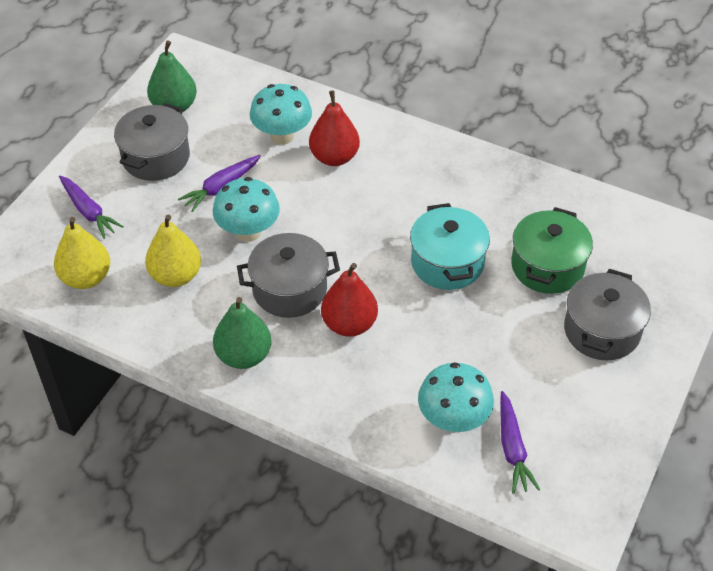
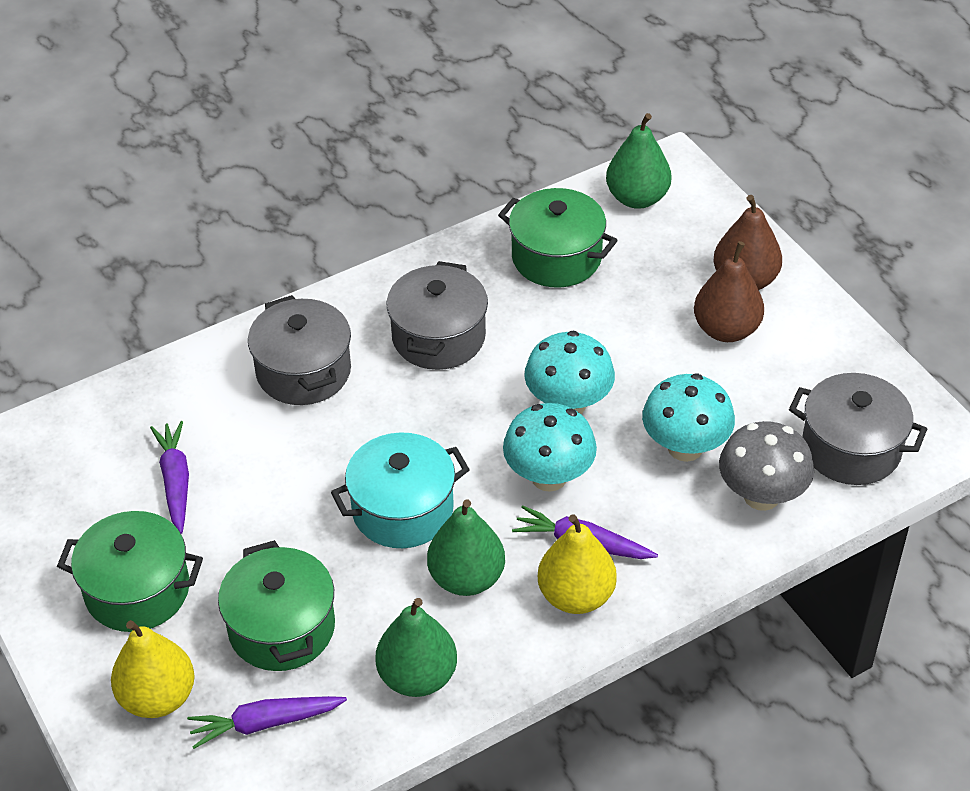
brown pear: 0 -> 2
green pear: 2 -> 3
green pot: 1 -> 3
grey mushroom: 0 -> 1
red pear: 2 -> 0

